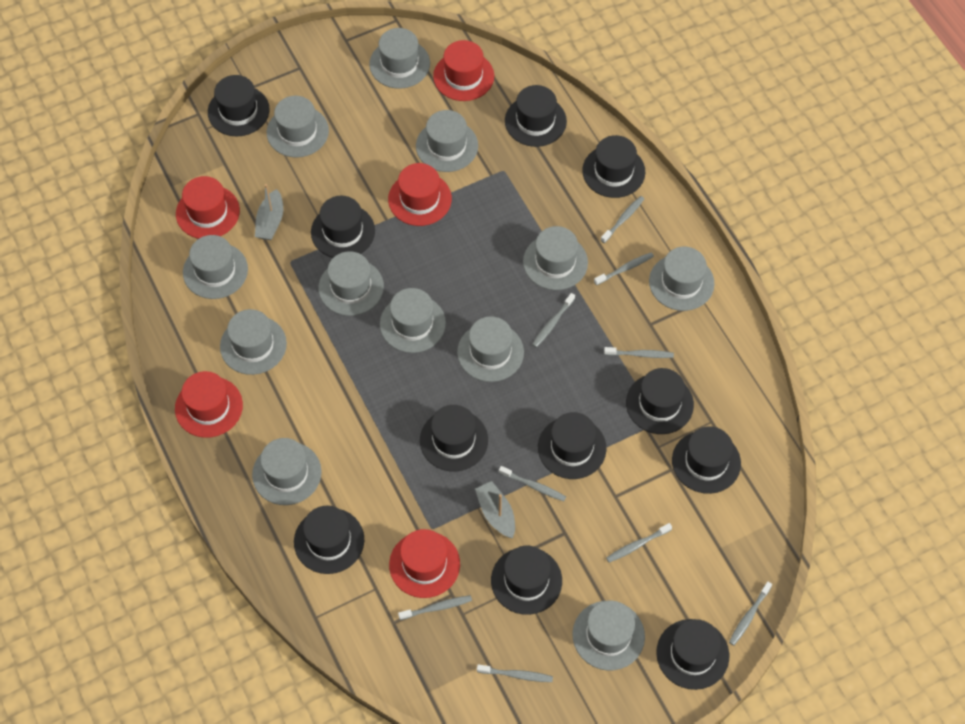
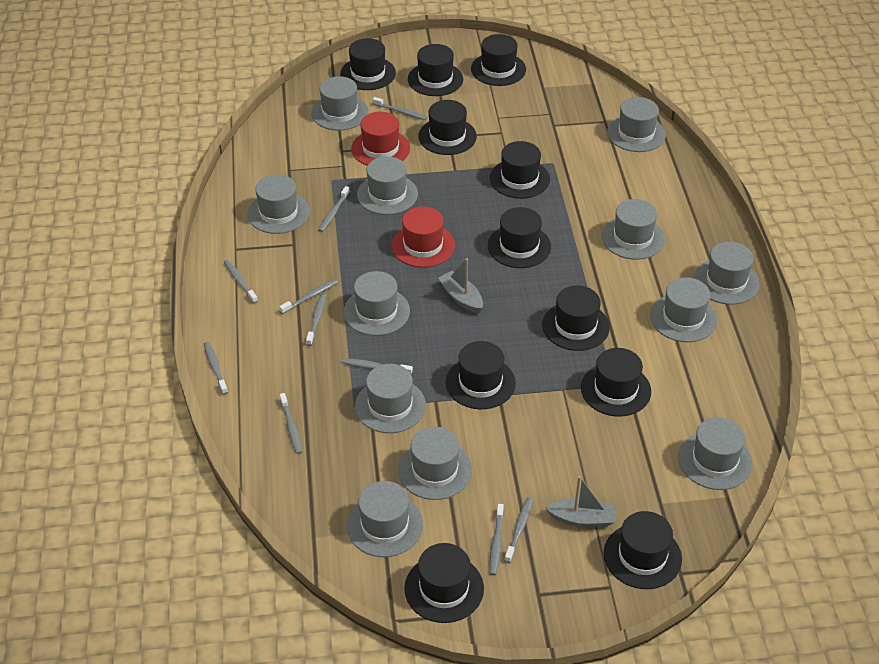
grey toothbrush: 9 -> 10
red hat: 5 -> 2

